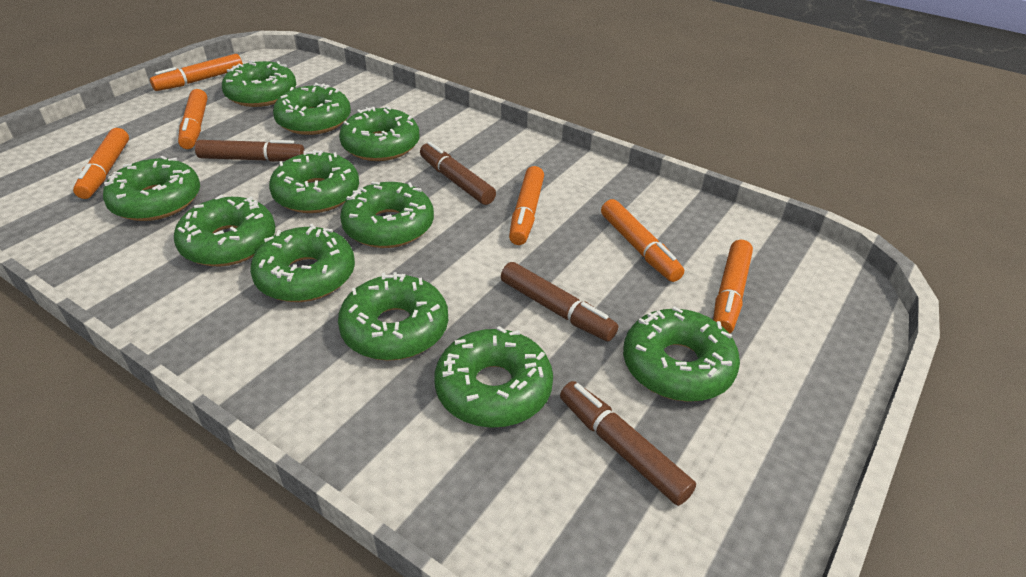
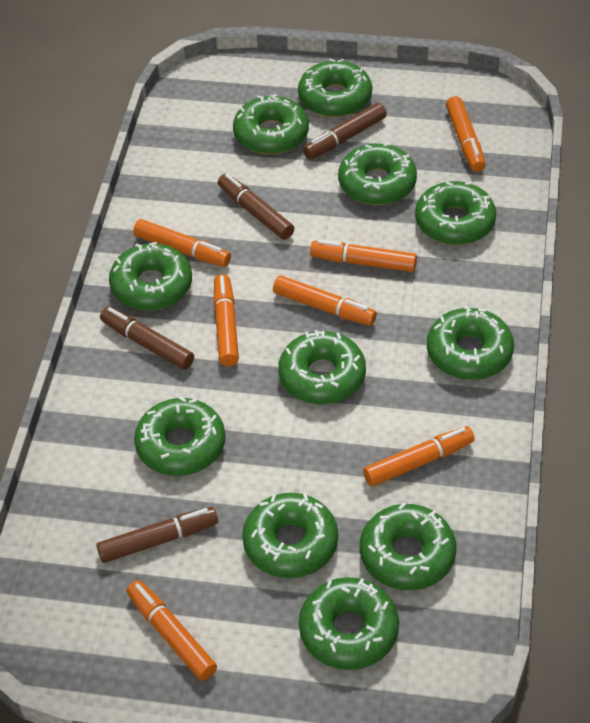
orange marker: 6 -> 7

